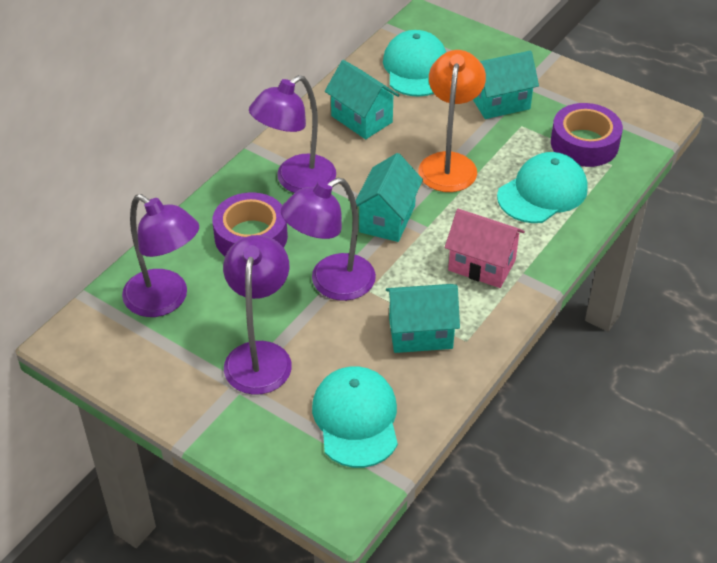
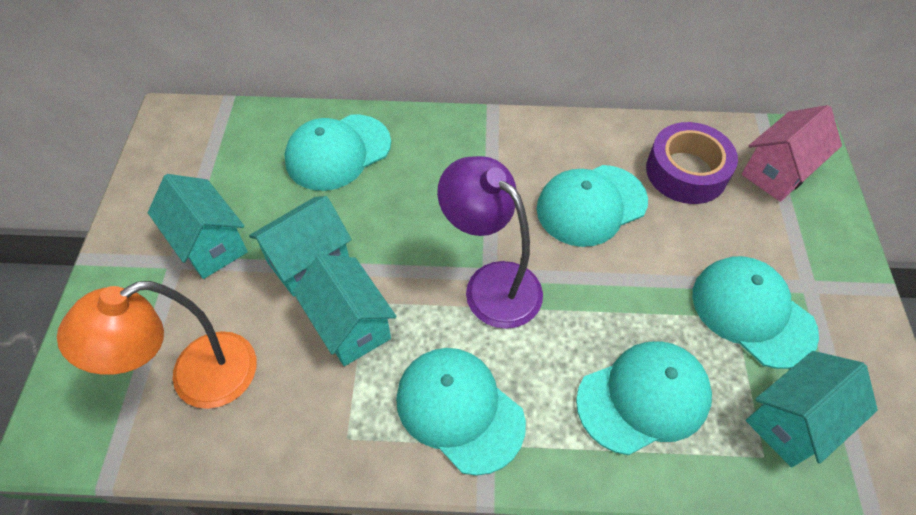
purple lamp: 4 -> 1
purple tape: 2 -> 1
turquoise cap: 3 -> 5

